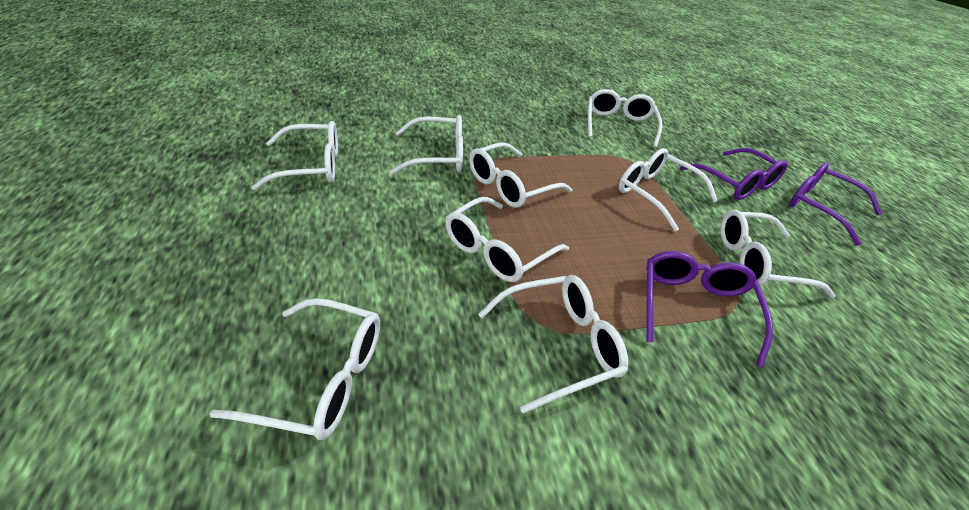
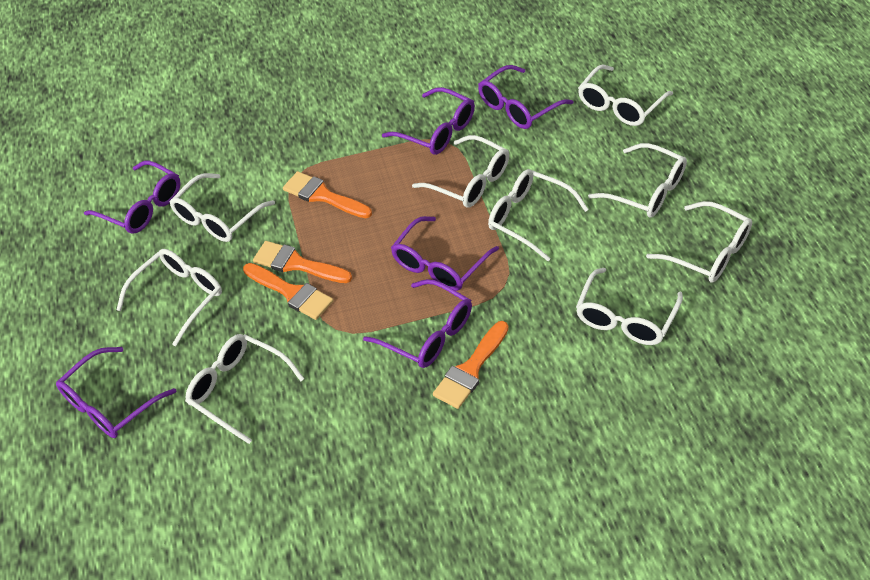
orange brush: 0 -> 4
purple glasses: 3 -> 6

